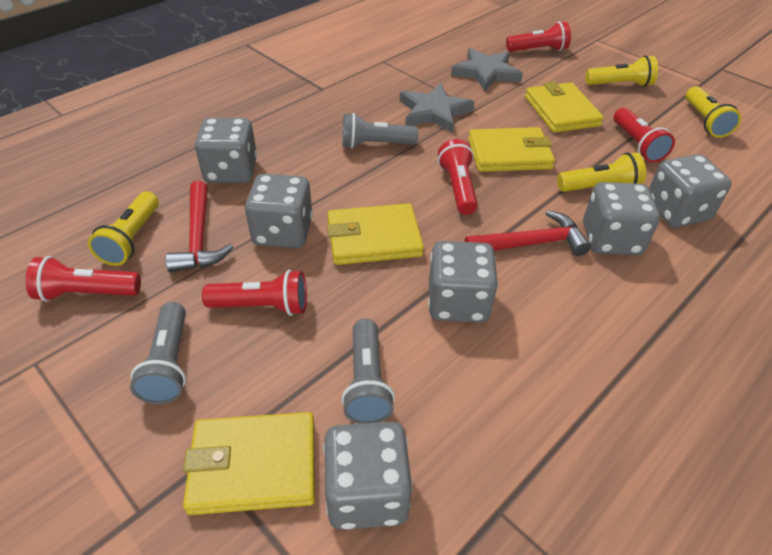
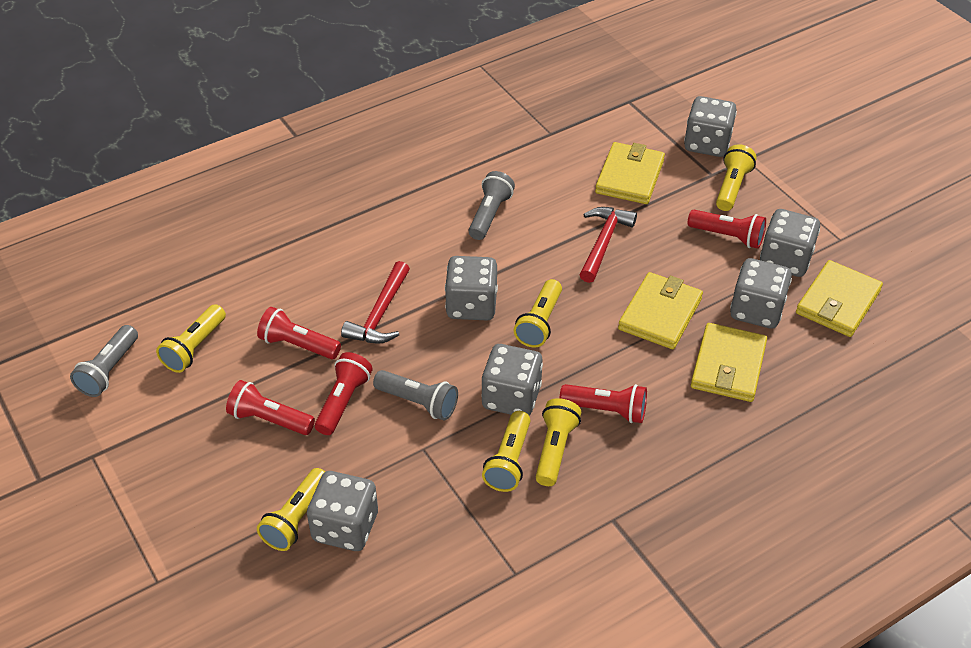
grey star: 2 -> 0
yellow flashlight: 4 -> 6

